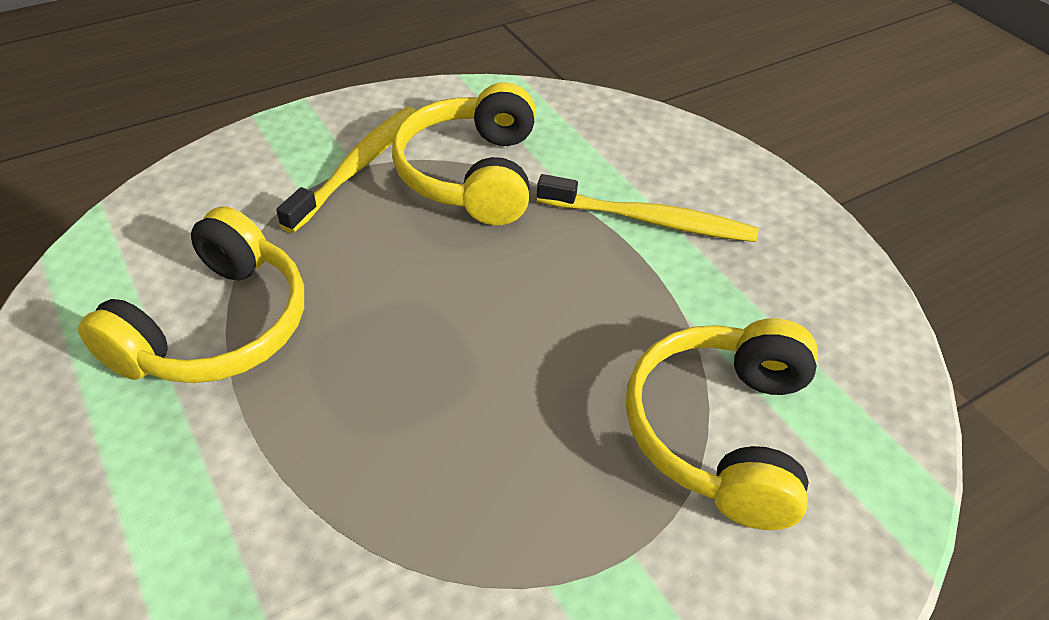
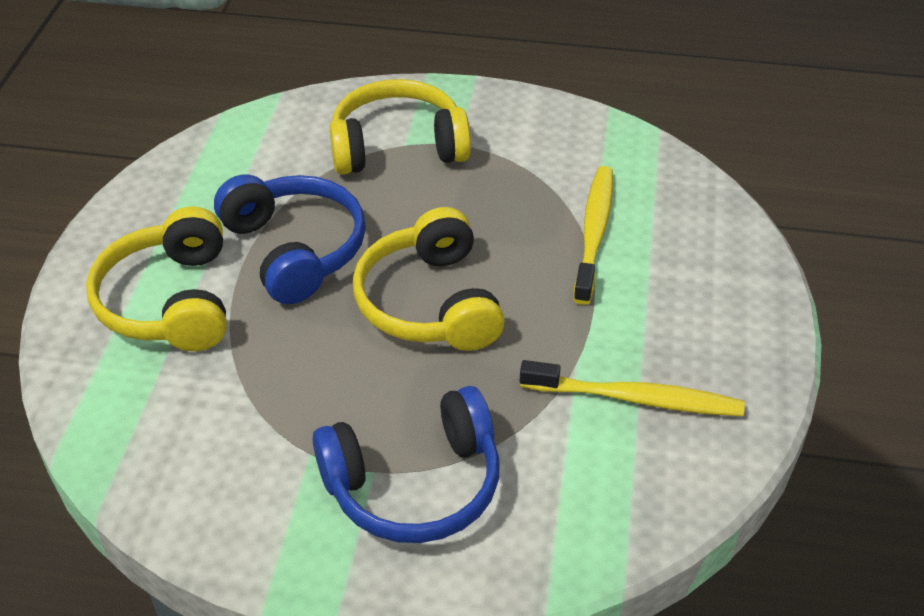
blue headphones: 0 -> 2

